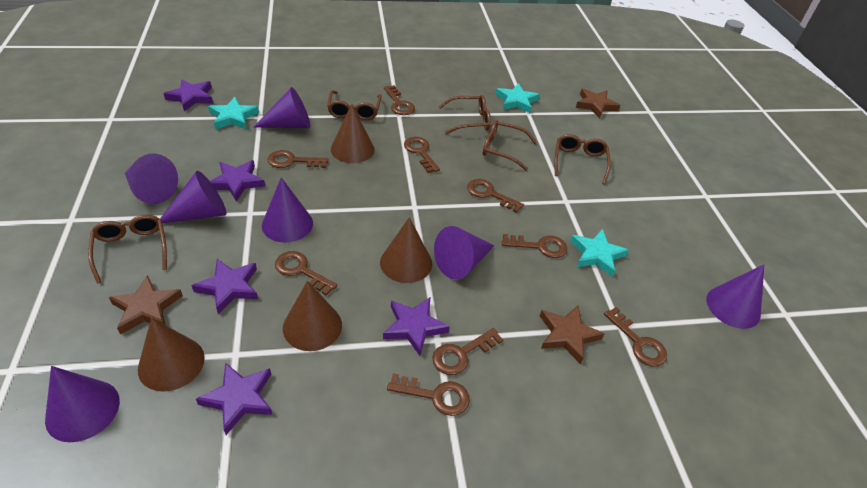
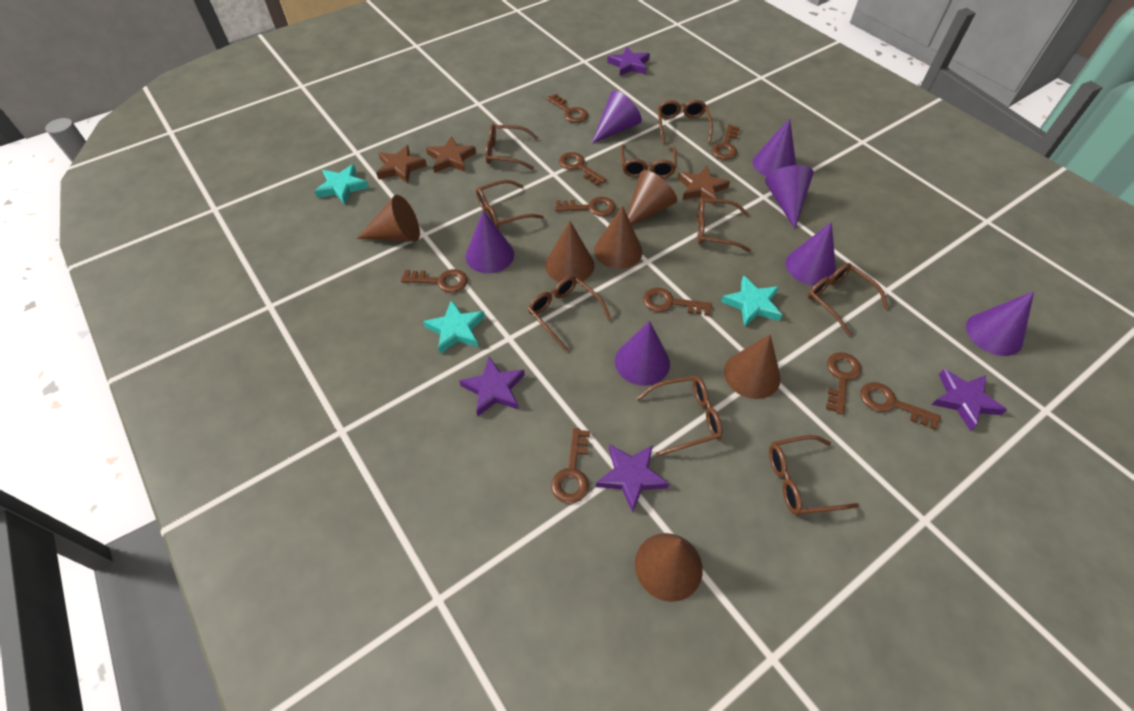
brown cone: 4 -> 6
brown glasses: 5 -> 9
purple star: 5 -> 4

